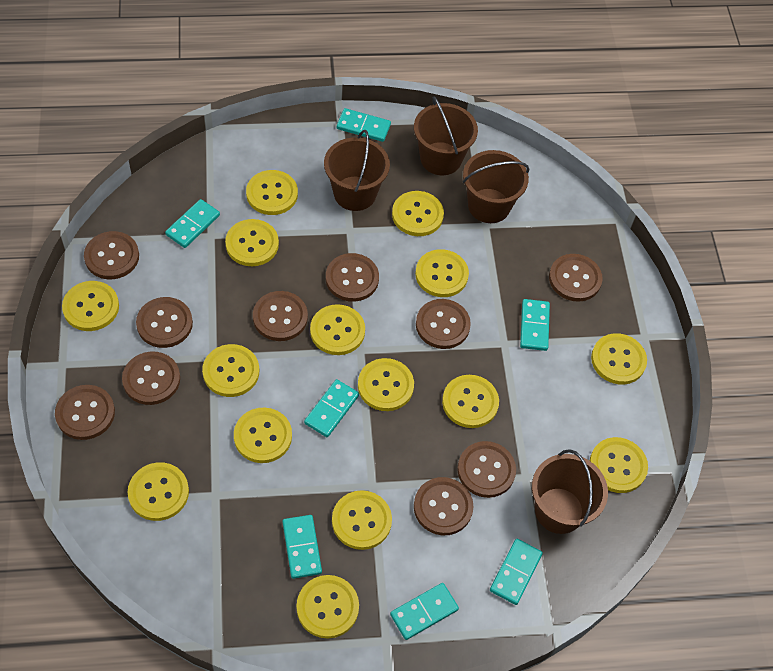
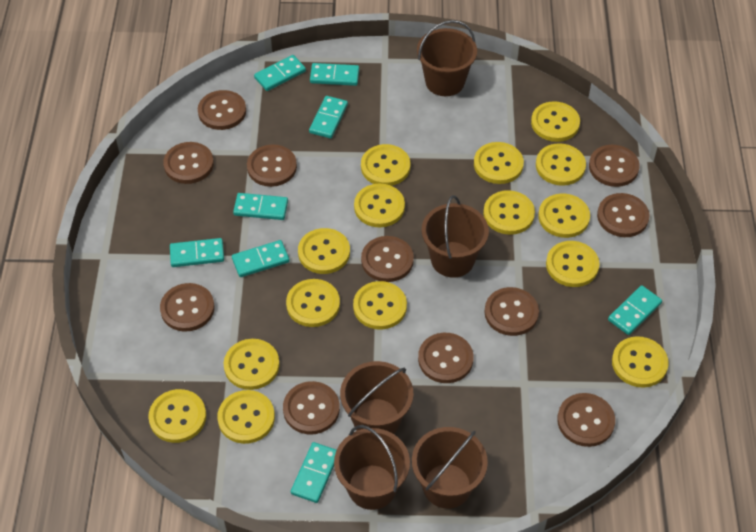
brown bucket: 4 -> 5
brown button: 10 -> 11
turquoise domino: 7 -> 8

